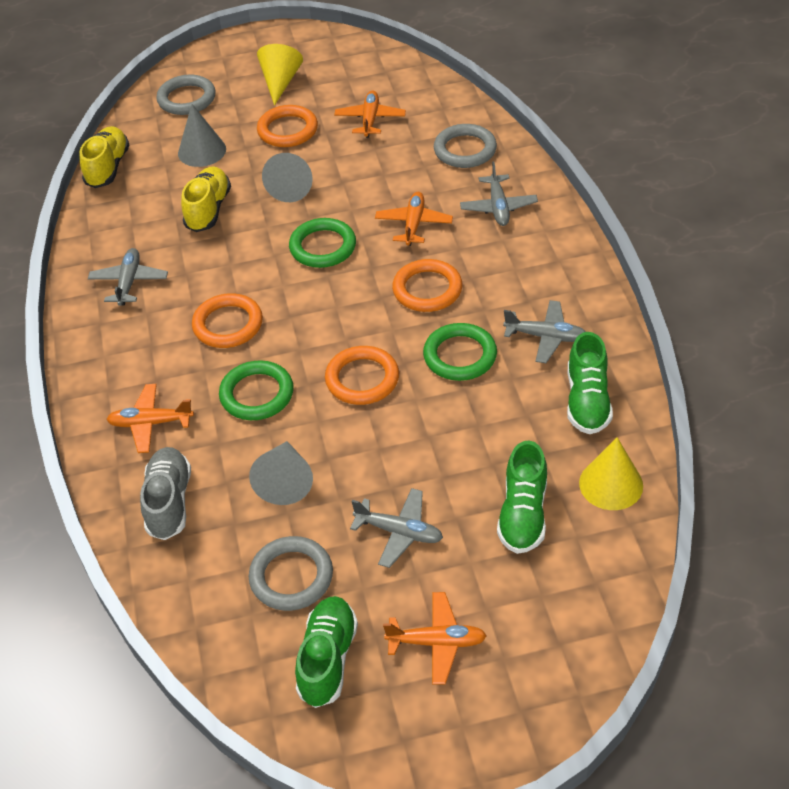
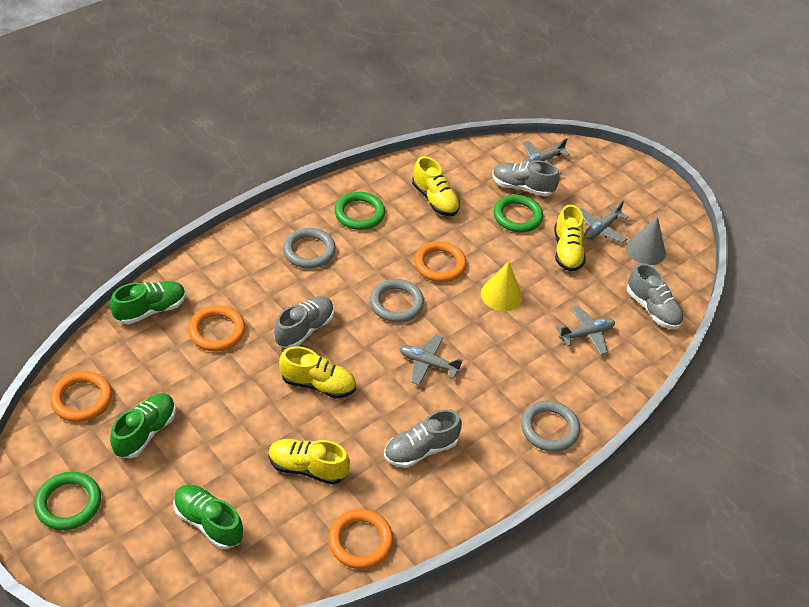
grey cone: 3 -> 1
grey shoe: 1 -> 4
orange plane: 4 -> 0
yellow cone: 2 -> 1
yellow shoe: 2 -> 4

